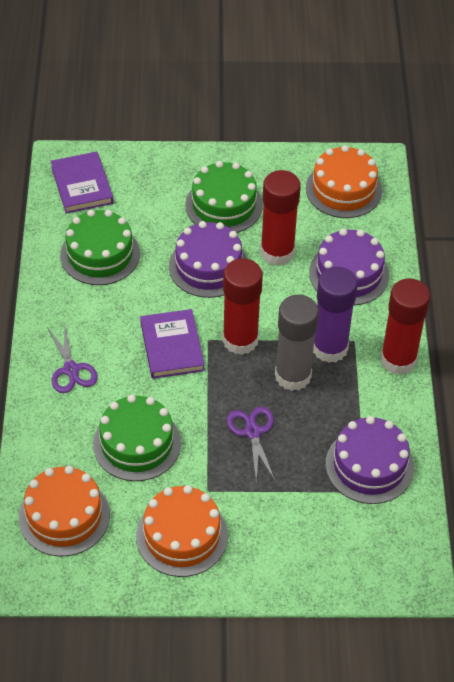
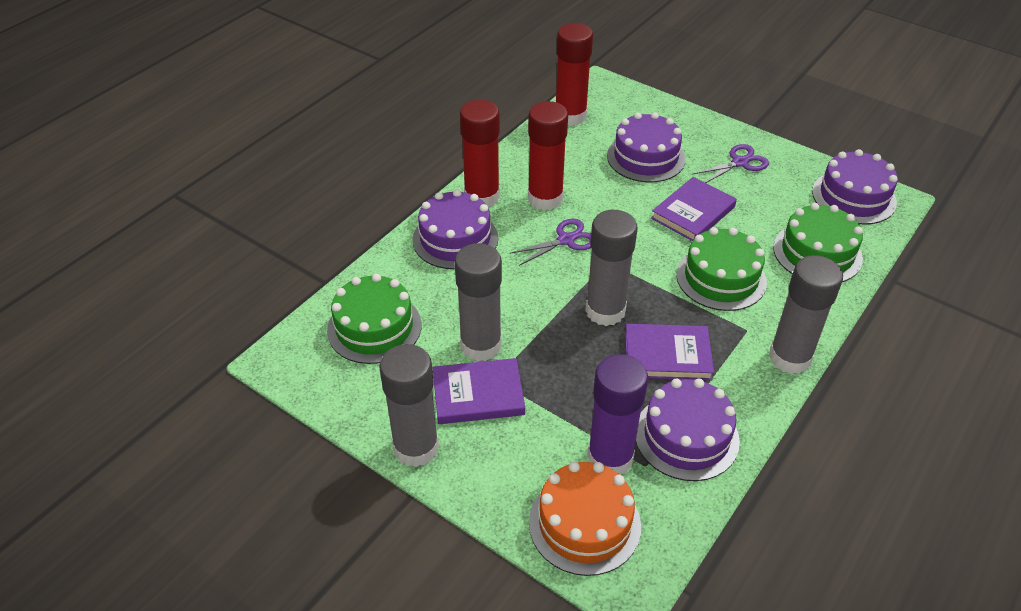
grey glue stick: 1 -> 4
orange cake: 3 -> 1
purple book: 2 -> 3
purple cake: 3 -> 4

